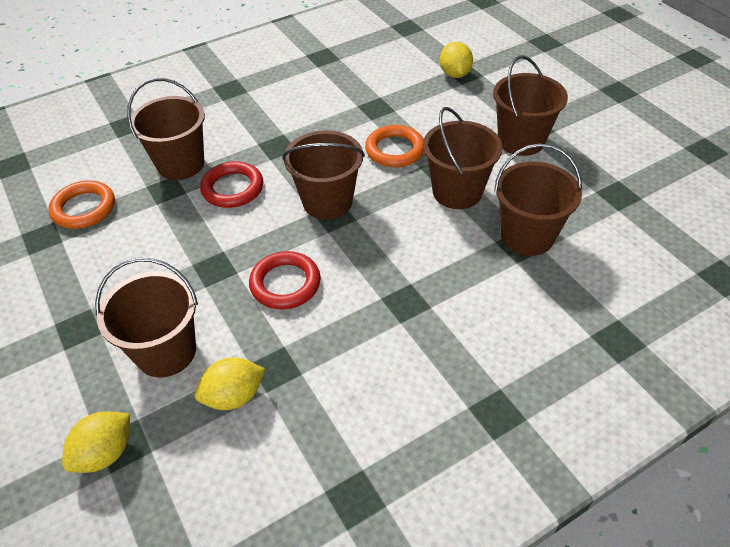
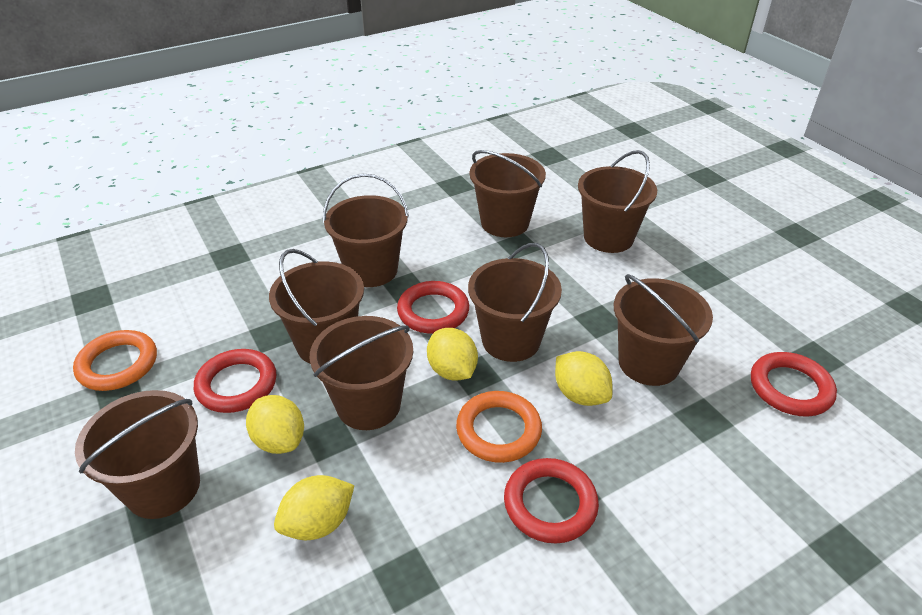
brown bucket: 6 -> 8
red ring: 2 -> 4
yellow lemon: 3 -> 4

